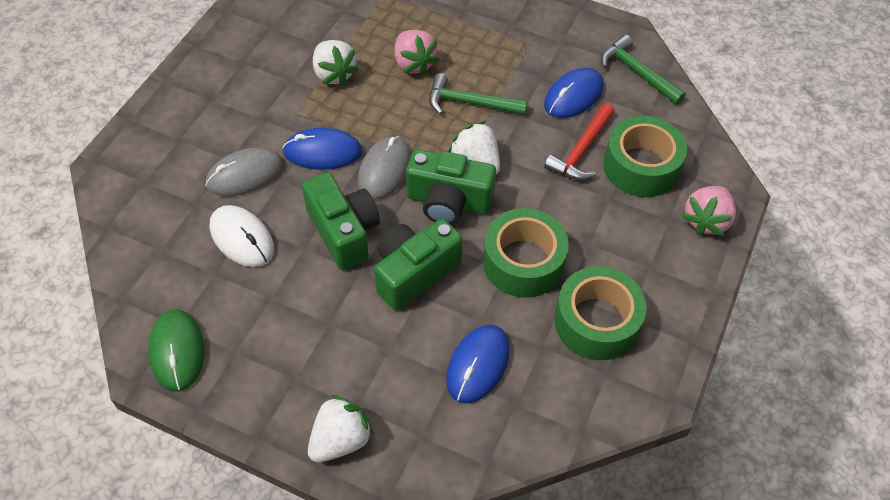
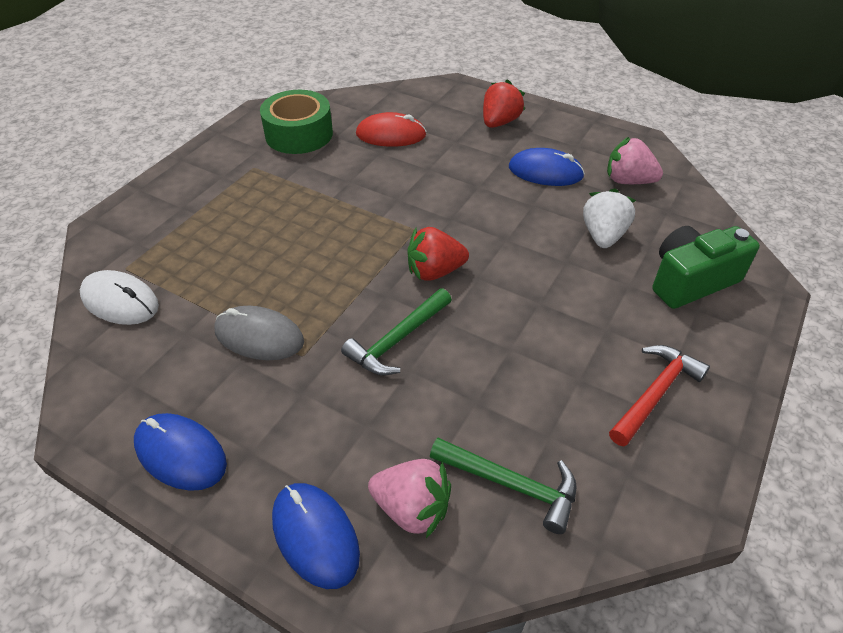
green camera: 3 -> 1
green mouse: 1 -> 0
green tape: 3 -> 1
grey mouse: 2 -> 1
red mouse: 0 -> 1
red strawberry: 0 -> 2
white strawberry: 3 -> 1

